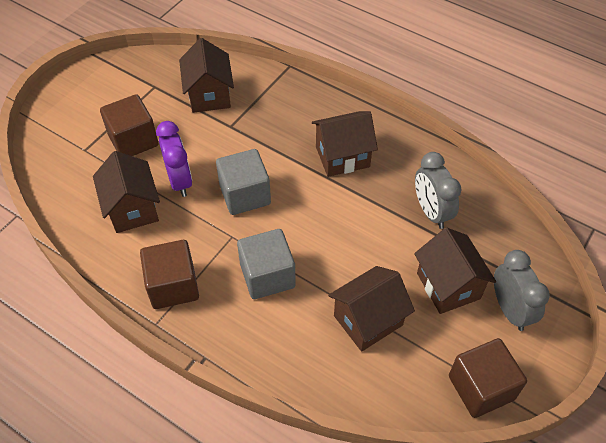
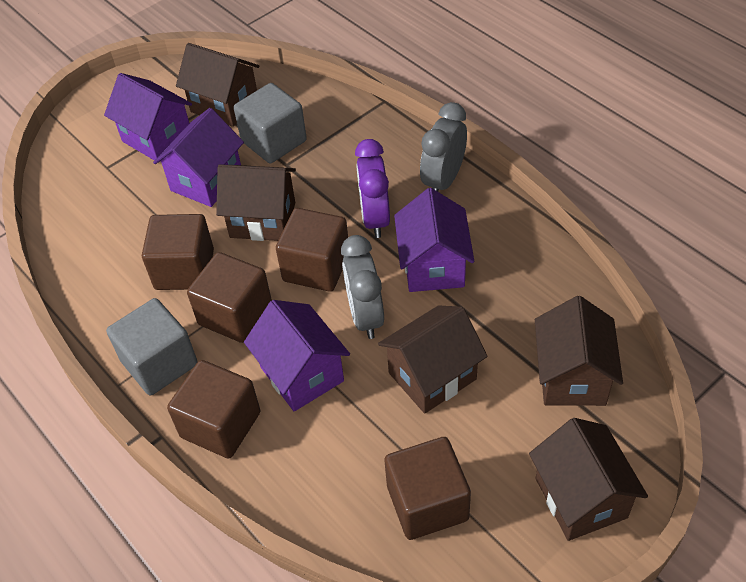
brown cube: 3 -> 5
purple house: 0 -> 4

